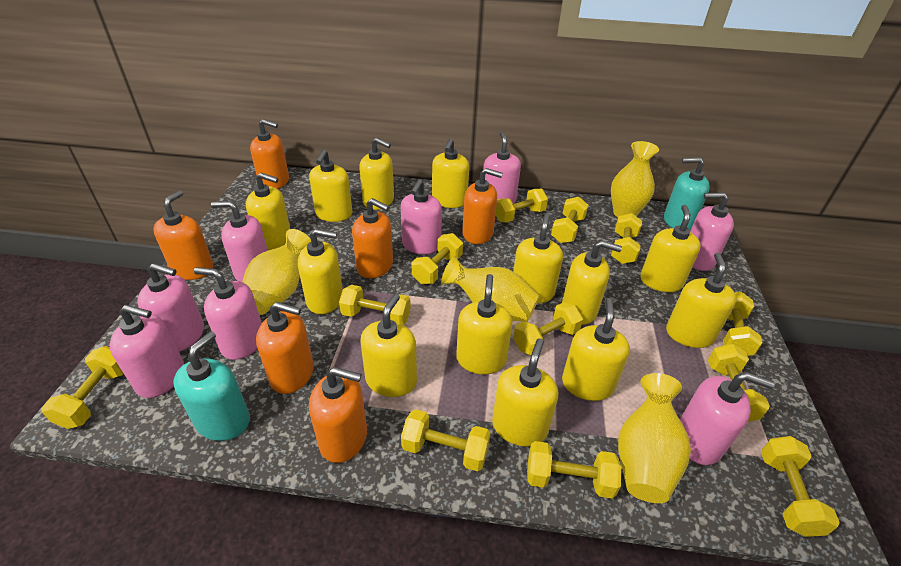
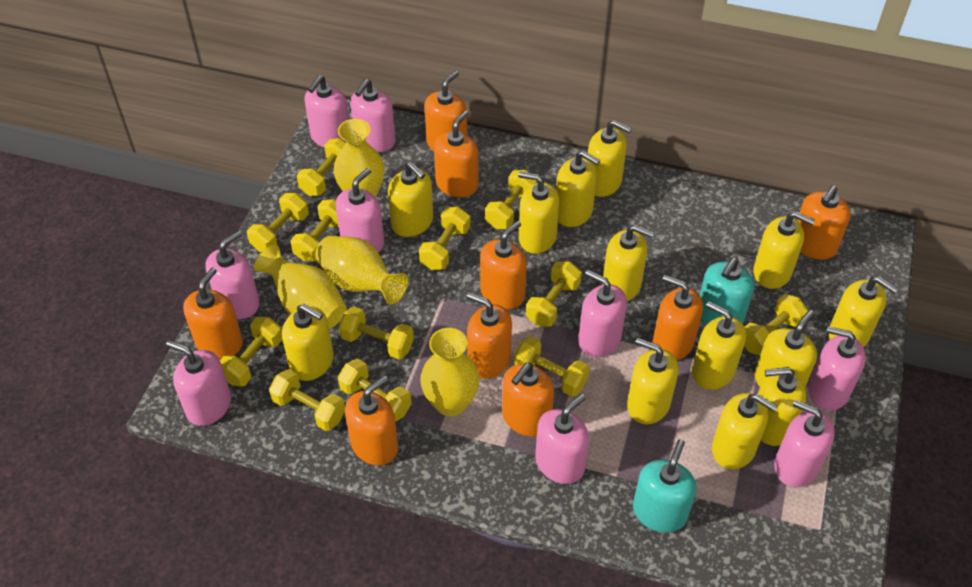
orange soap dispenser: 6 -> 9
pink soap dispenser: 8 -> 9

